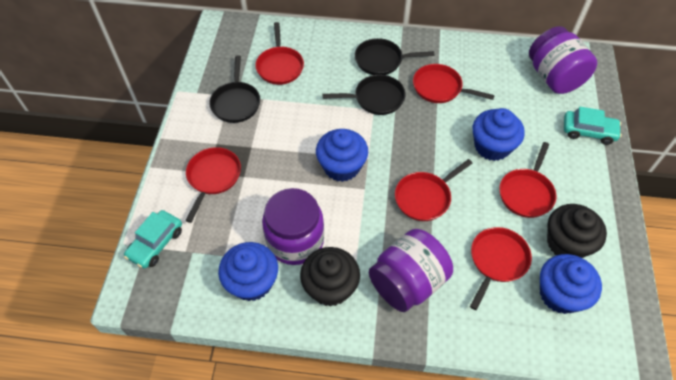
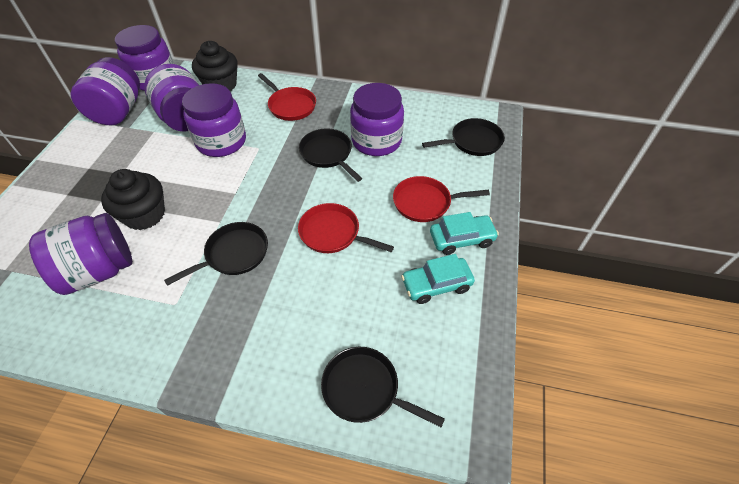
black pan: 3 -> 4
blue cupcake: 4 -> 0
purple jar: 3 -> 6
red pan: 6 -> 3

